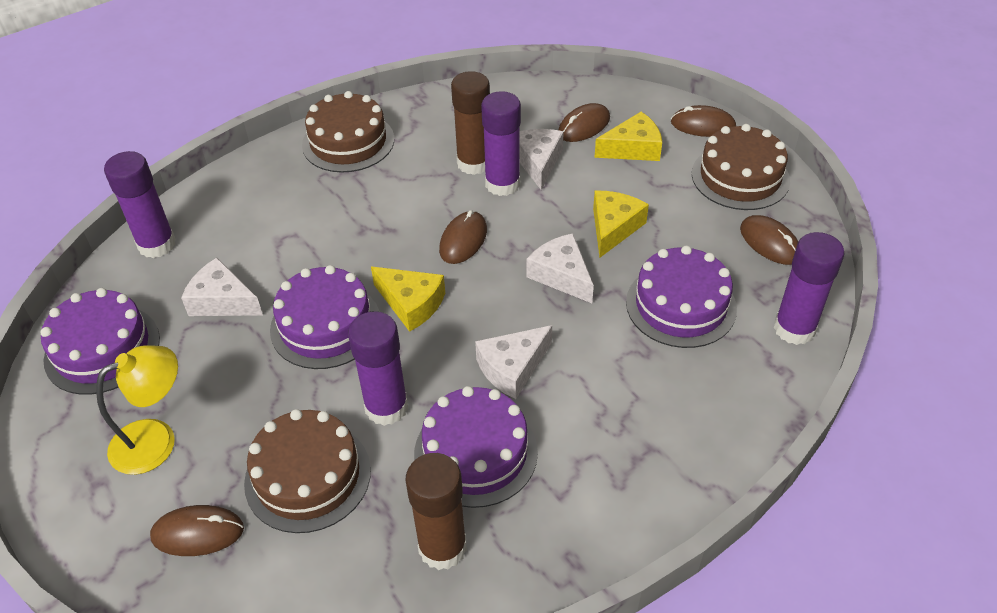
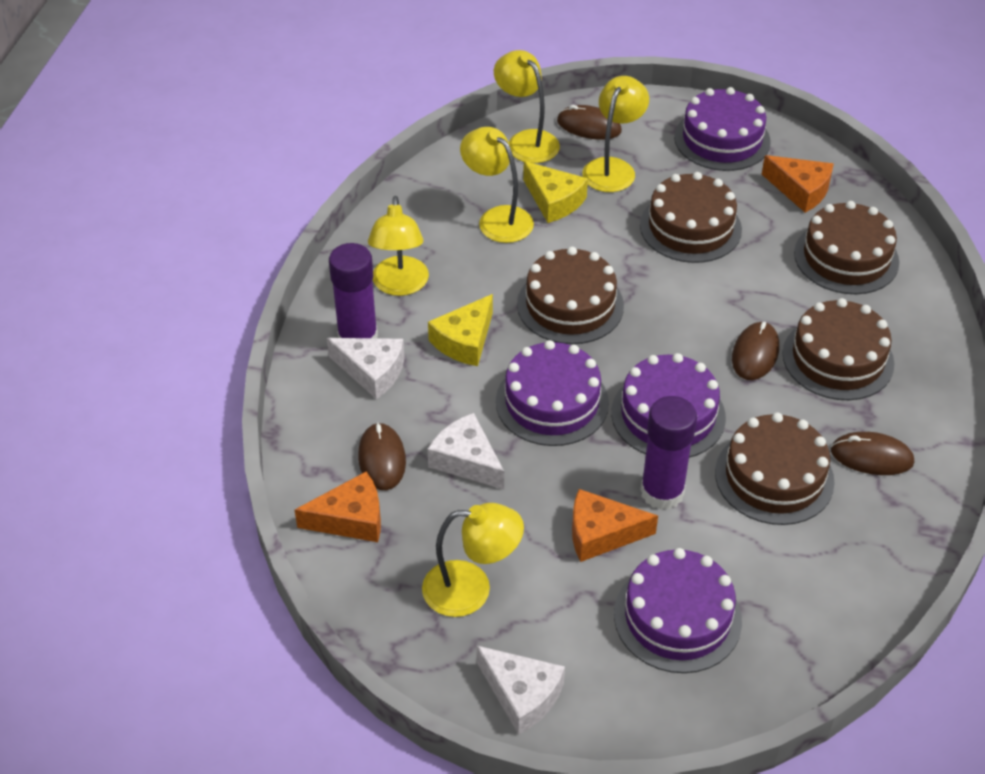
brown cake: 3 -> 5
brown glue stick: 2 -> 0
brown mouse: 5 -> 4
orange cheese: 0 -> 3
purple glue stick: 4 -> 2
white cheese: 4 -> 3
yellow cheese: 3 -> 2
yellow lamp: 1 -> 5

